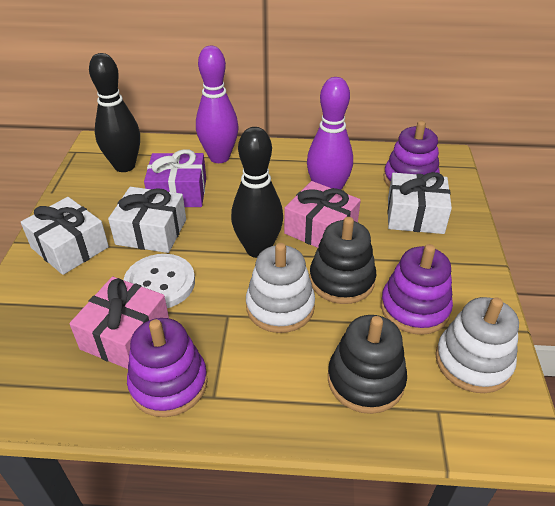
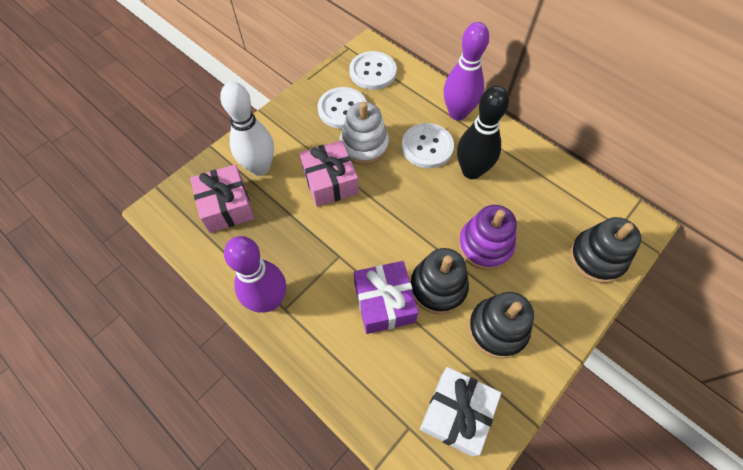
black bowling pin: 2 -> 1
black stacking toy: 2 -> 3
purple stacking toy: 3 -> 1
white bowling pin: 0 -> 1
white button: 1 -> 3
white gift: 3 -> 1
white stacking toy: 2 -> 1

